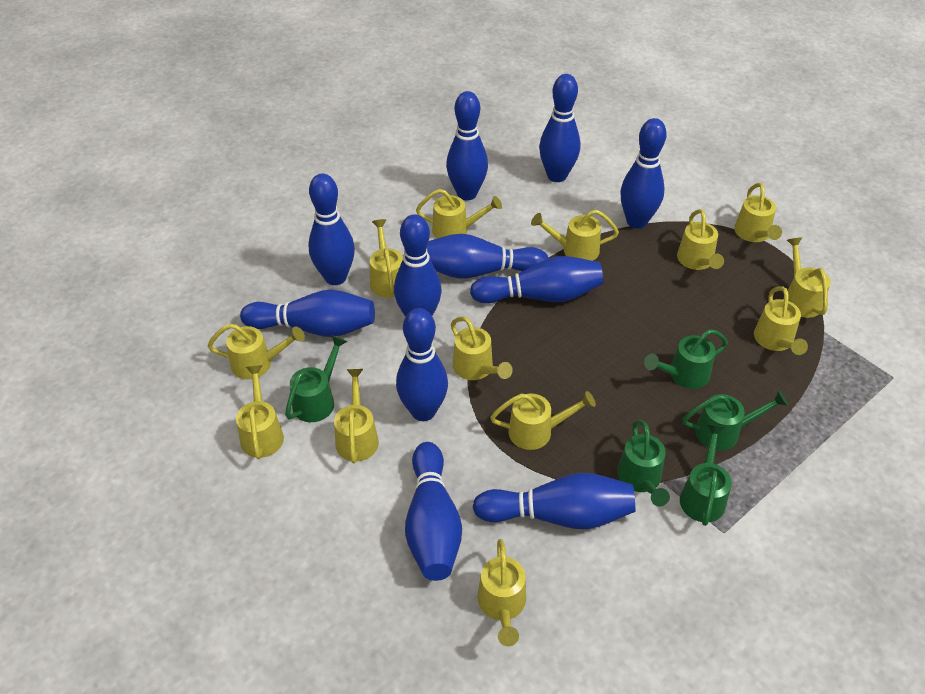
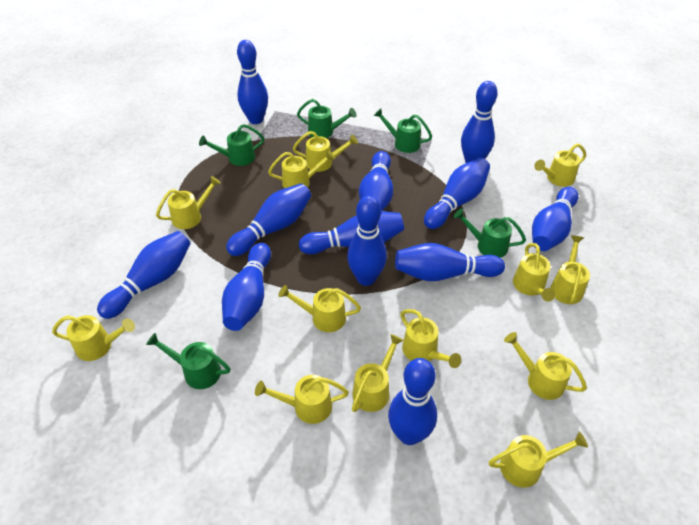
blue bowling pin: 11 -> 12

